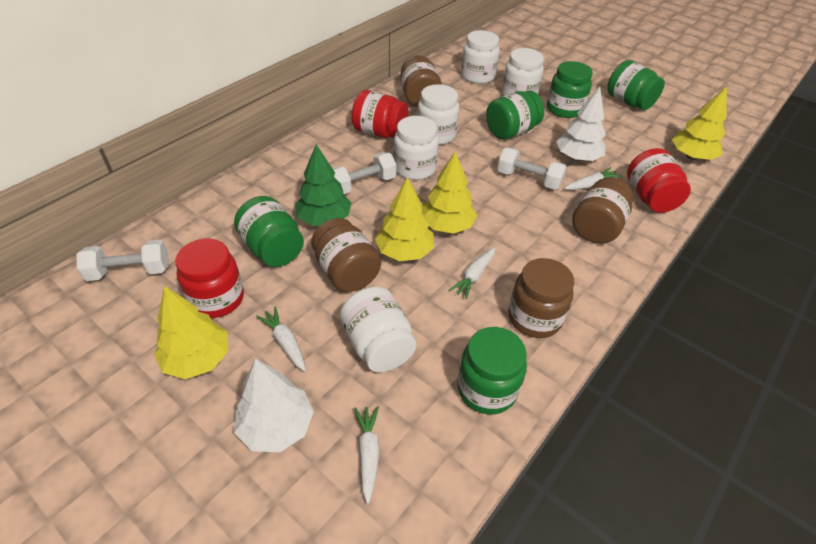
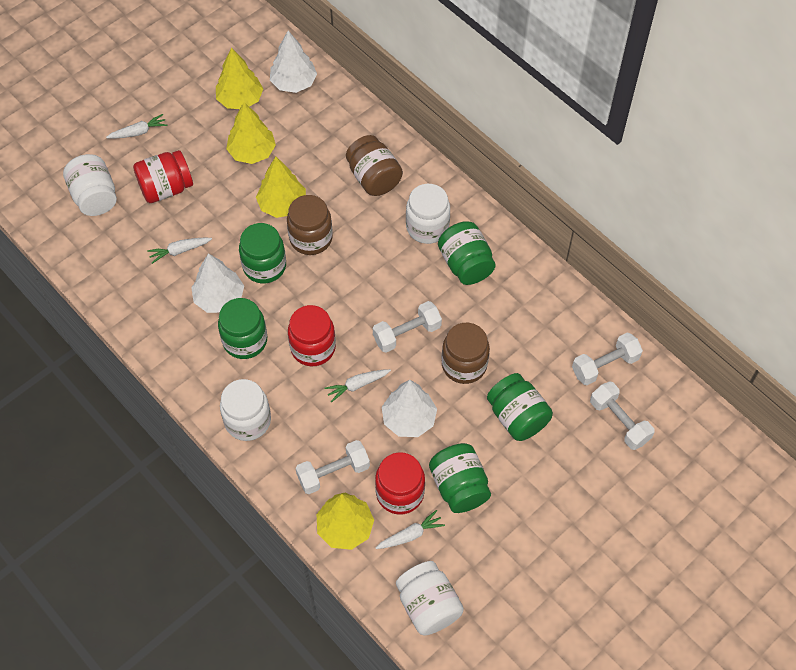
brown jar: 4 -> 3
green tree: 1 -> 0
white dumbbell: 3 -> 4
white jar: 5 -> 4
white tree: 2 -> 3

